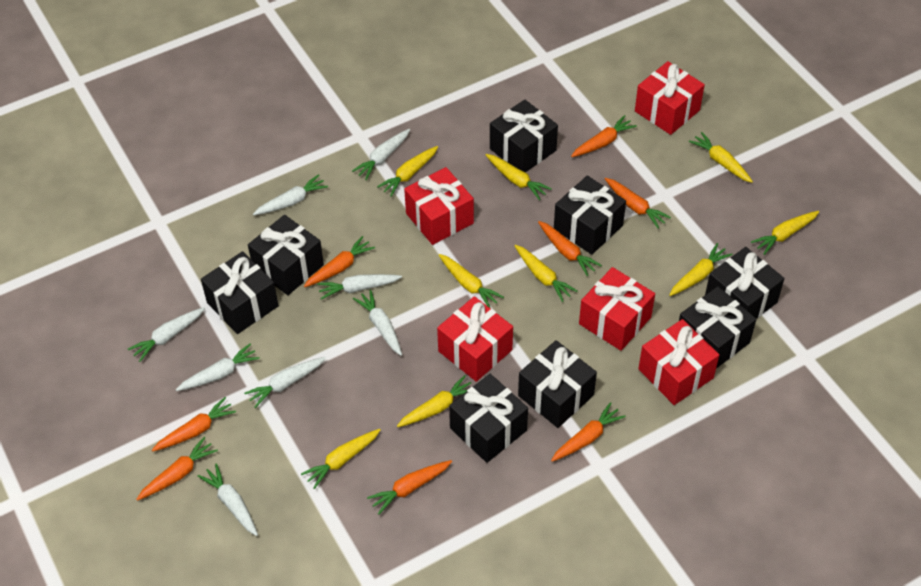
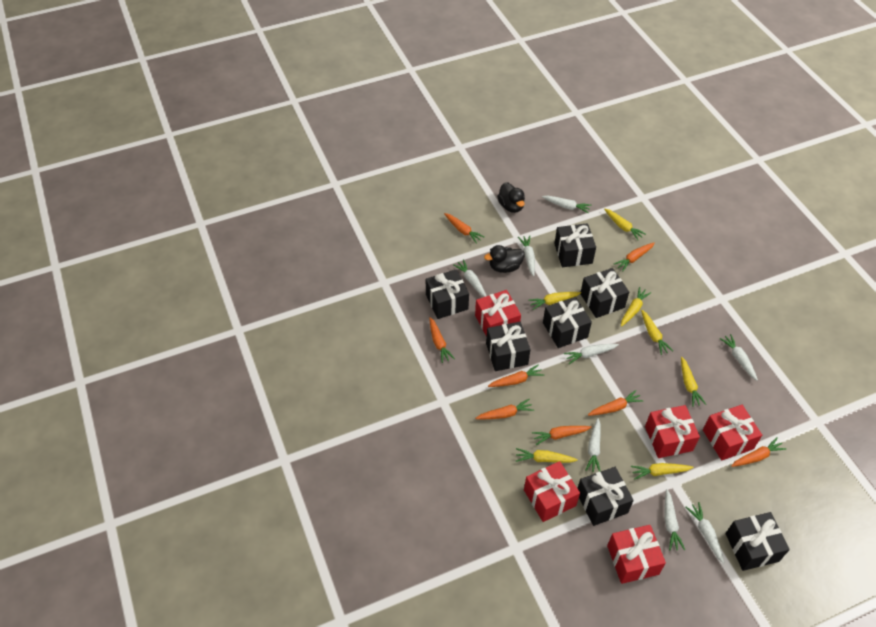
black duck: 0 -> 2
black gift: 8 -> 7
yellow carrot: 9 -> 7

